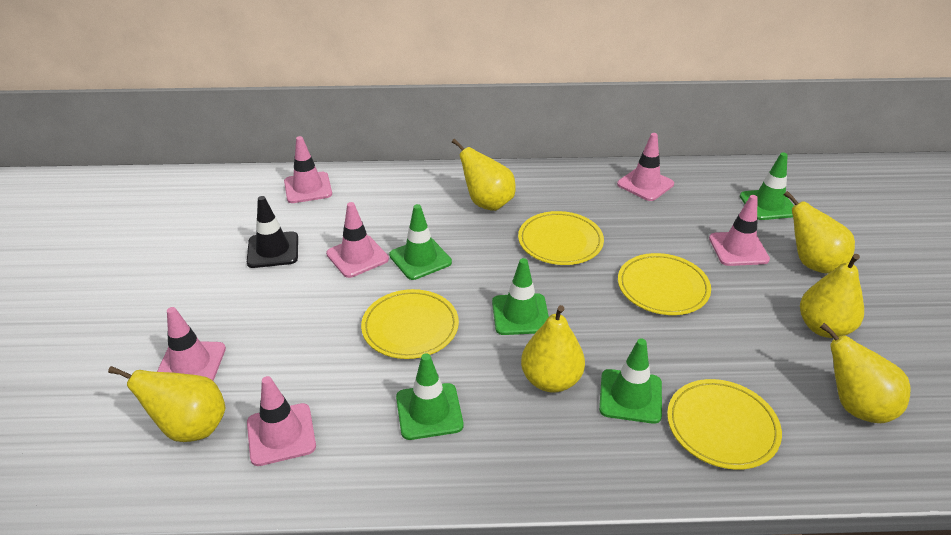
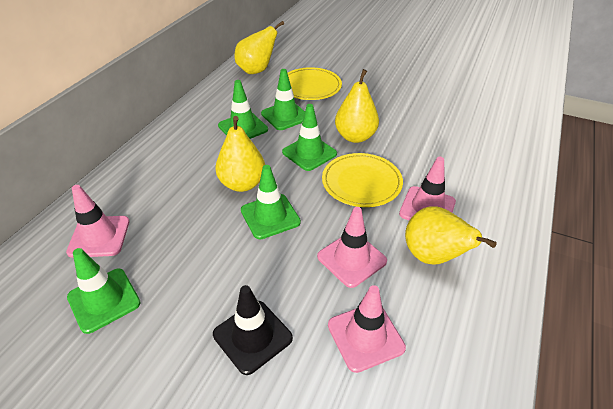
pink traffic cone: 6 -> 4
yellow pear: 6 -> 4
yellow plate: 4 -> 2

